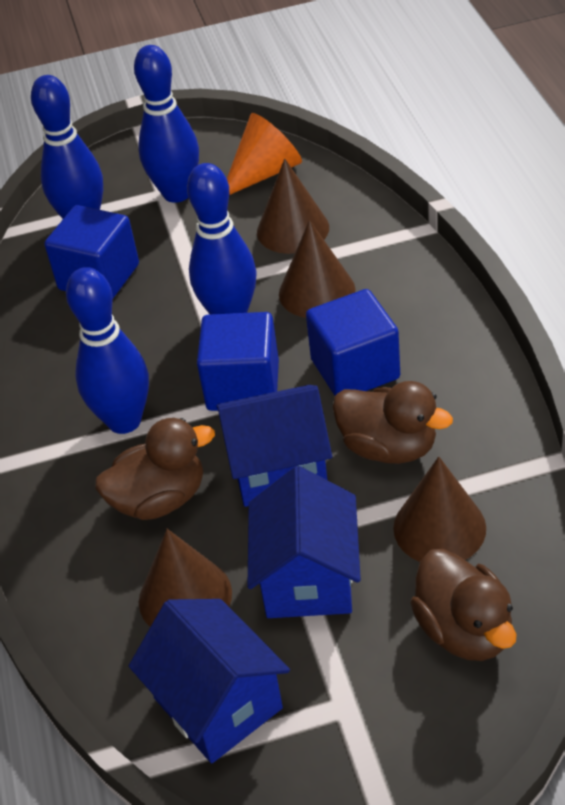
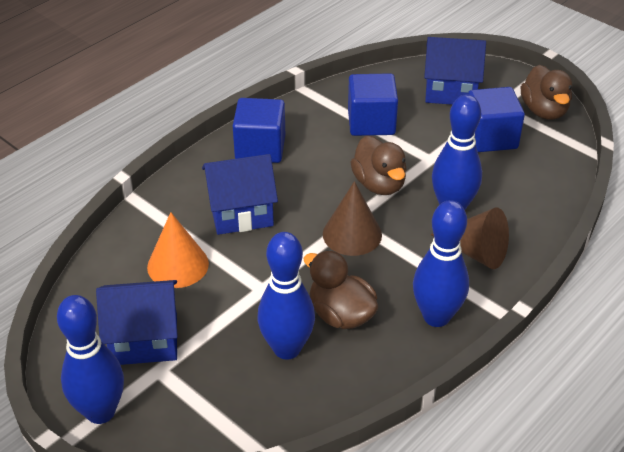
brown cone: 4 -> 2

